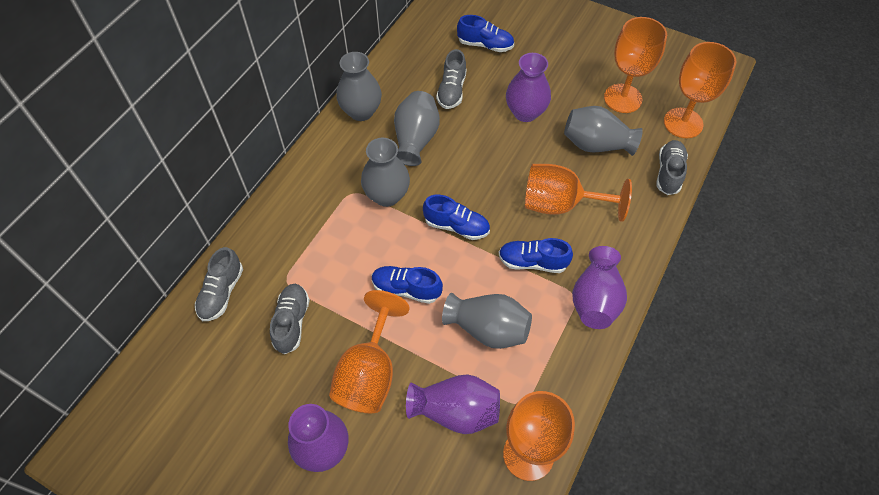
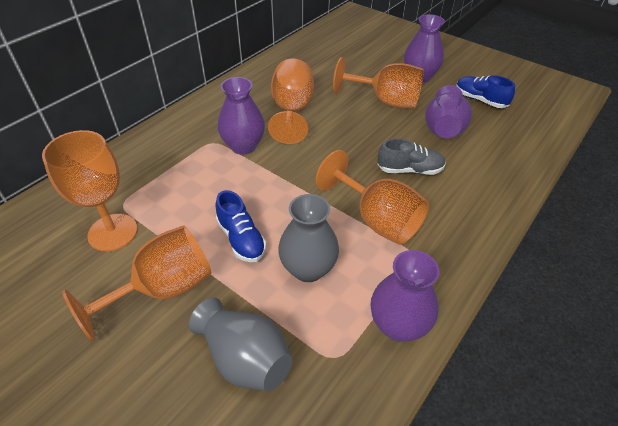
blue shoe: 4 -> 2
grey shoe: 4 -> 1
grey vase: 5 -> 2

